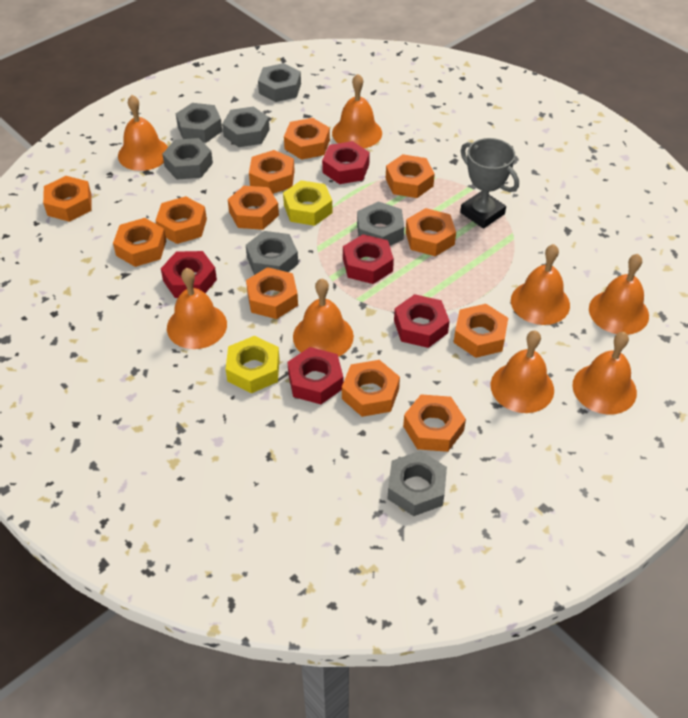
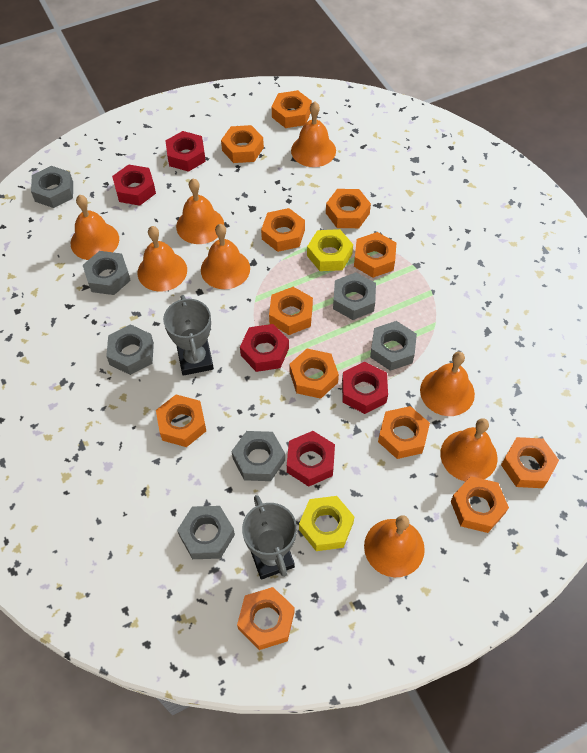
grey trophy: 1 -> 2

